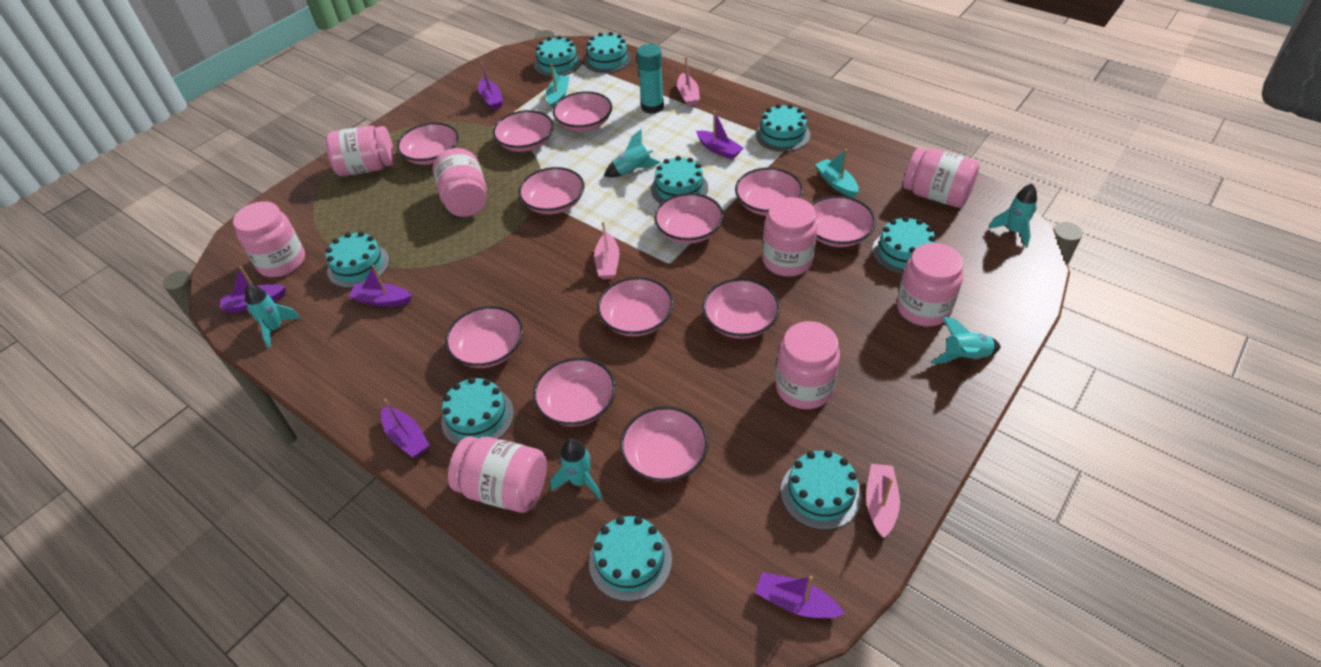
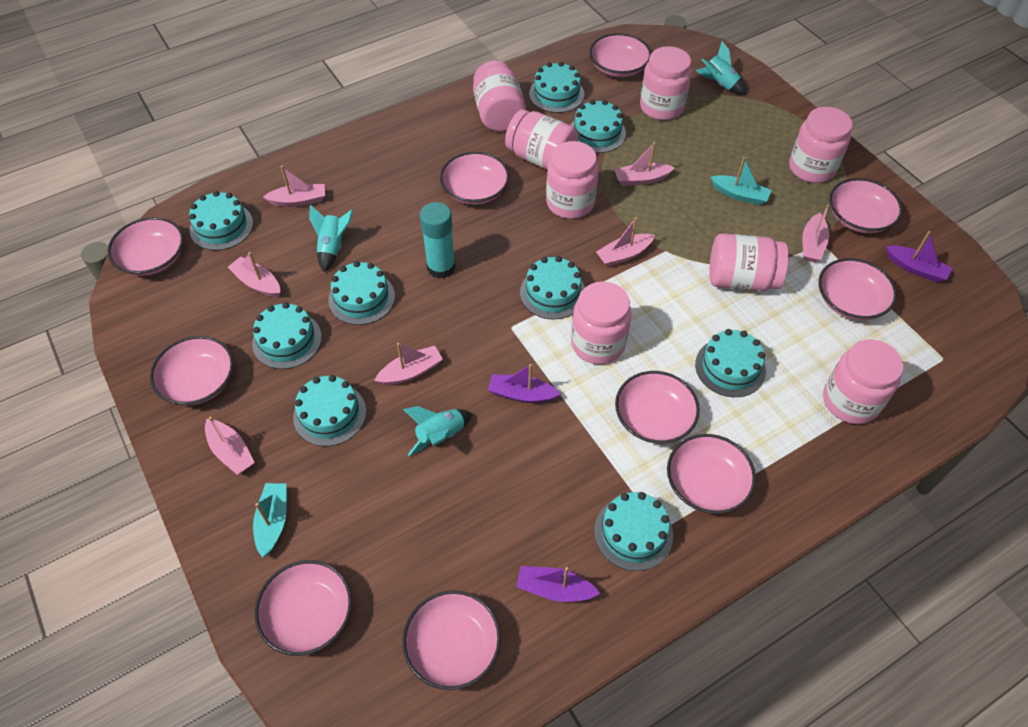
pink boat: 3 -> 7
pink bowl: 12 -> 10
purple boat: 6 -> 3
turquoise rocket: 5 -> 3

